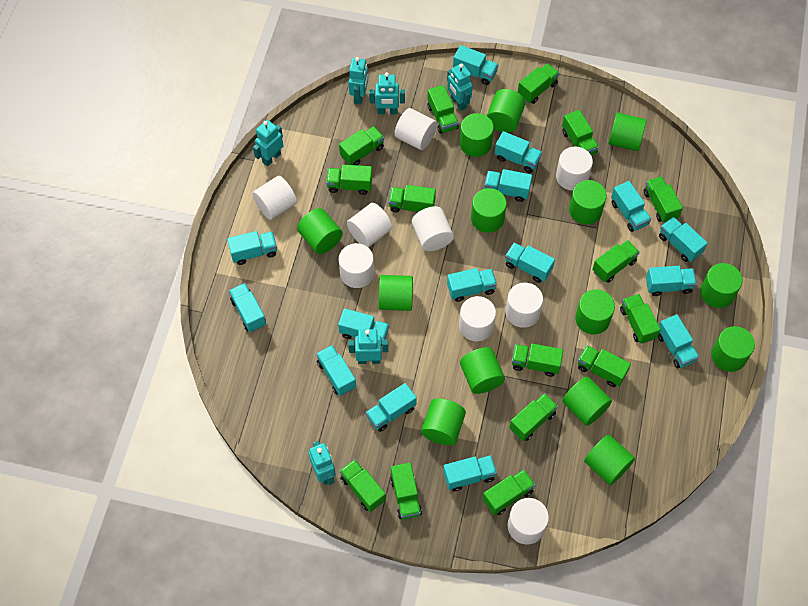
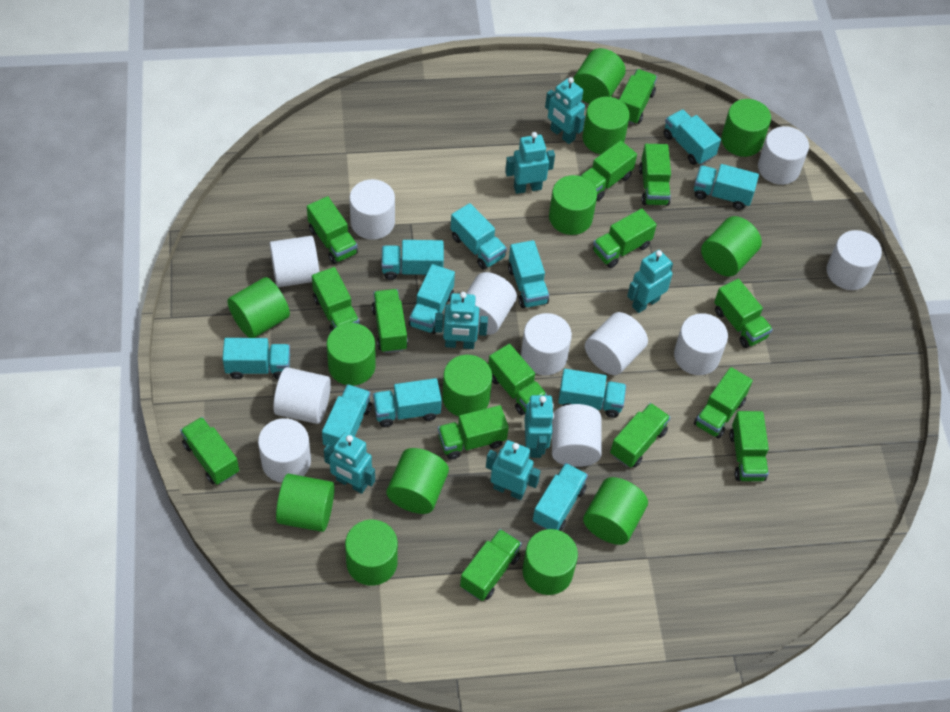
green cylinder: 14 -> 13
turquoise robot: 6 -> 7
turquoise truck: 15 -> 11
white cylinder: 9 -> 11

